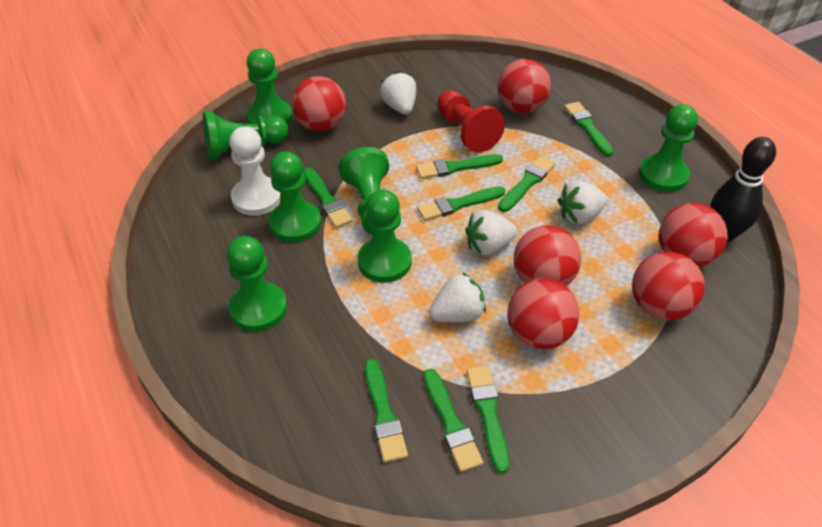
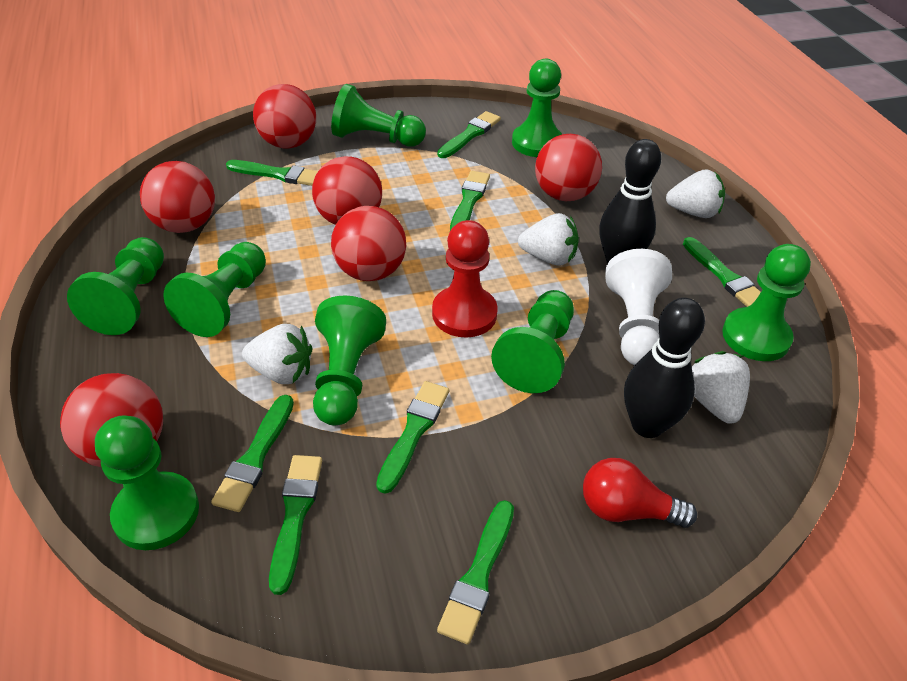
black bowling pin: 1 -> 2
green pawn: 7 -> 8
red light bulb: 0 -> 1

